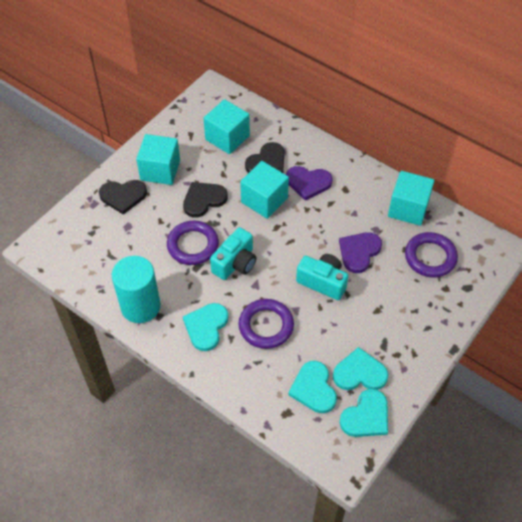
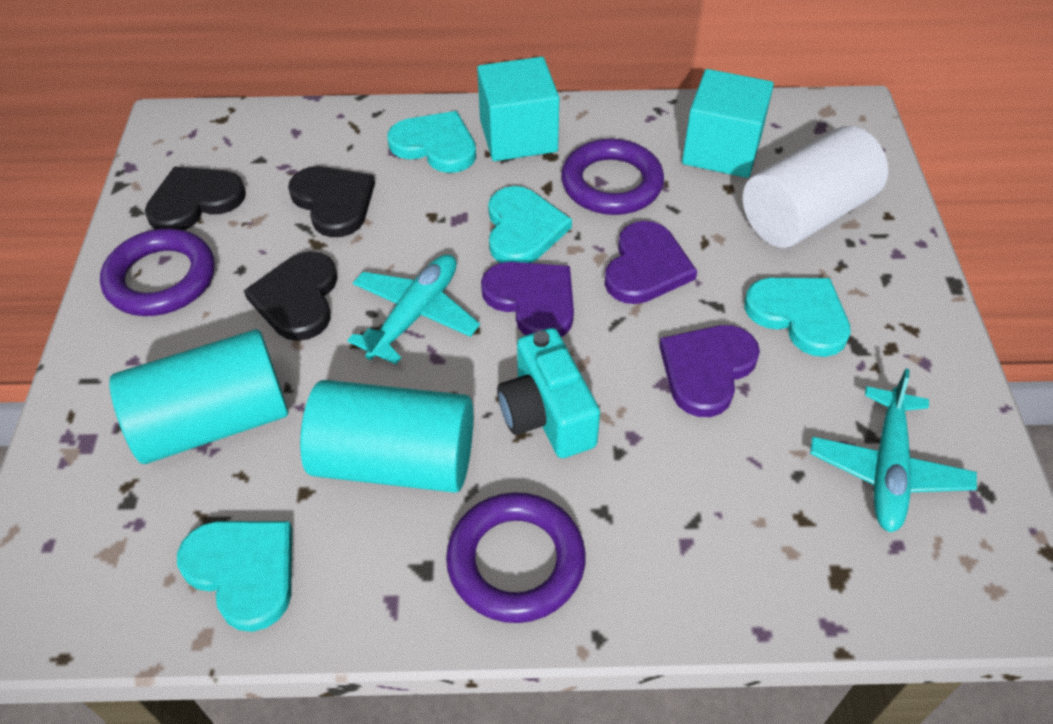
purple heart: 2 -> 3
turquoise camera: 2 -> 1
turquoise cube: 4 -> 2
turquoise cylinder: 1 -> 2
turquoise plane: 0 -> 2
white cylinder: 0 -> 1

